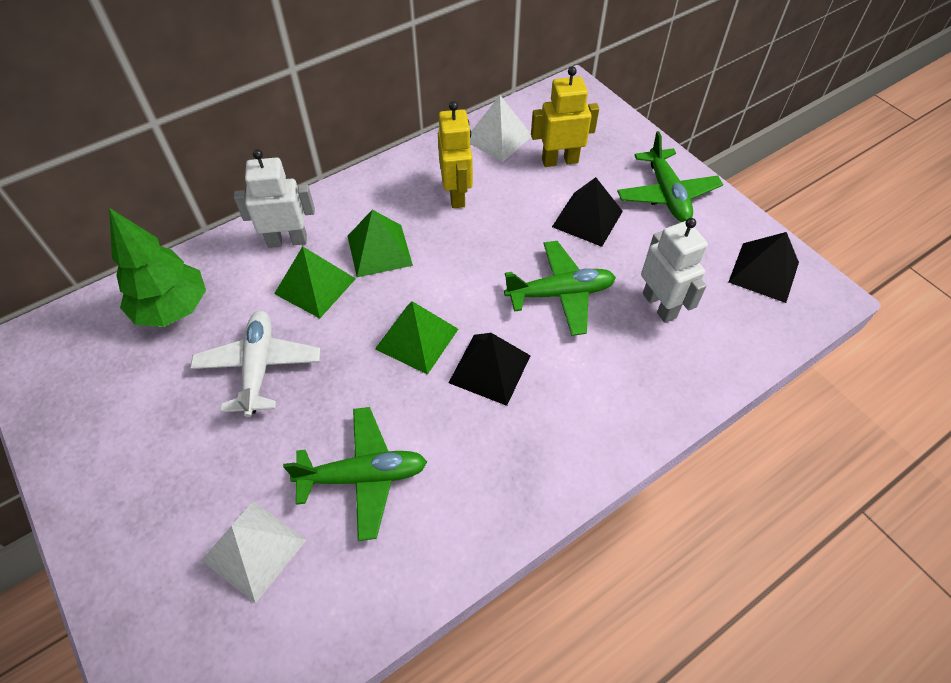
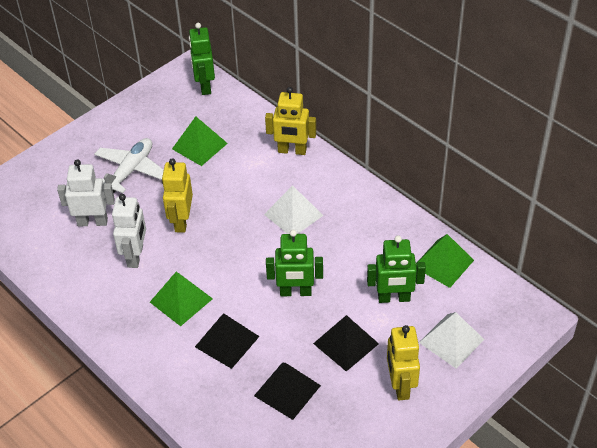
green plane: 3 -> 0
green robot: 0 -> 3
green tree: 1 -> 0
yellow robot: 2 -> 3

